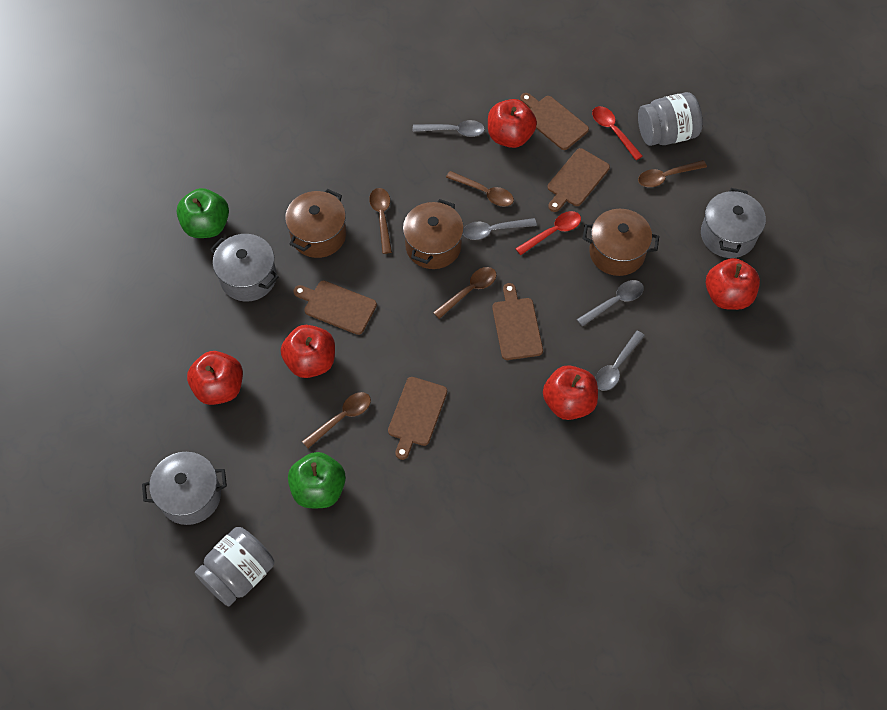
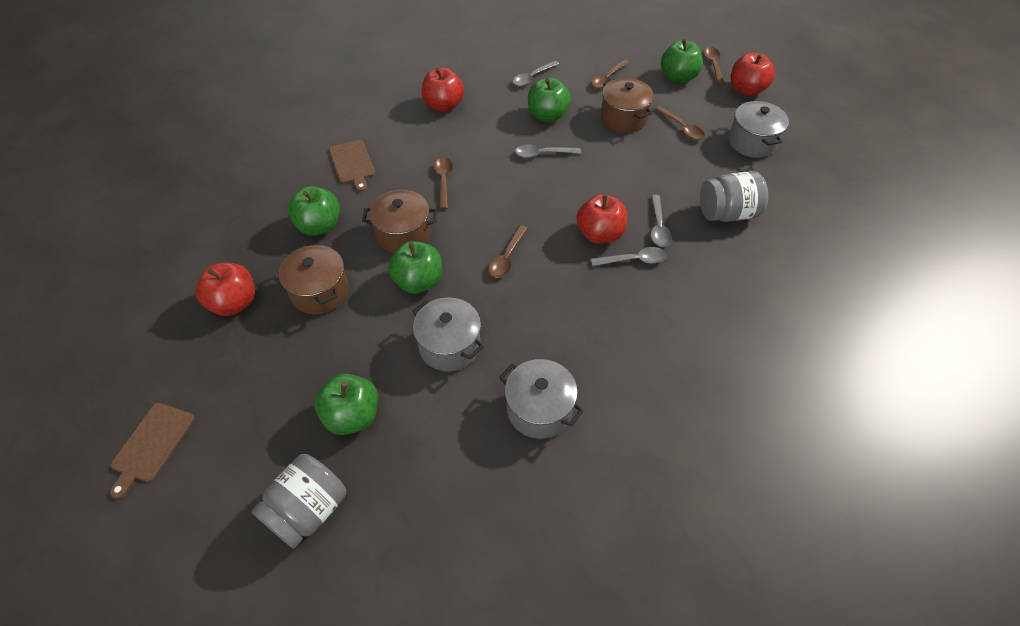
brown cutting board: 5 -> 2
green apple: 2 -> 5
red apple: 5 -> 4
red spoon: 2 -> 0

